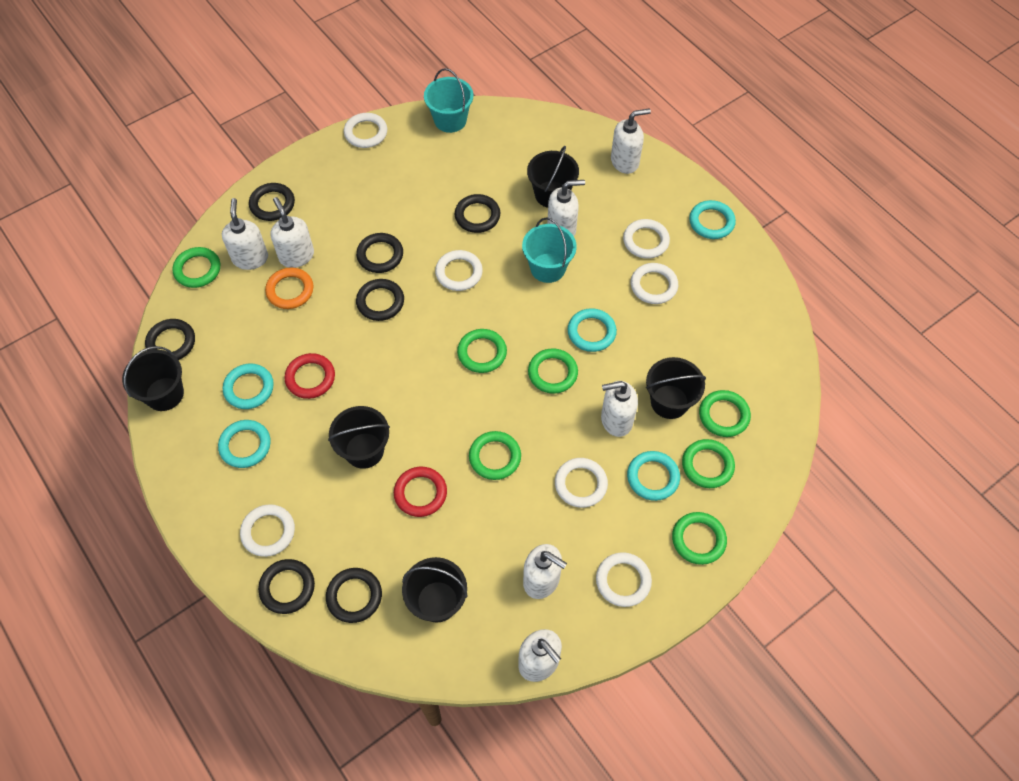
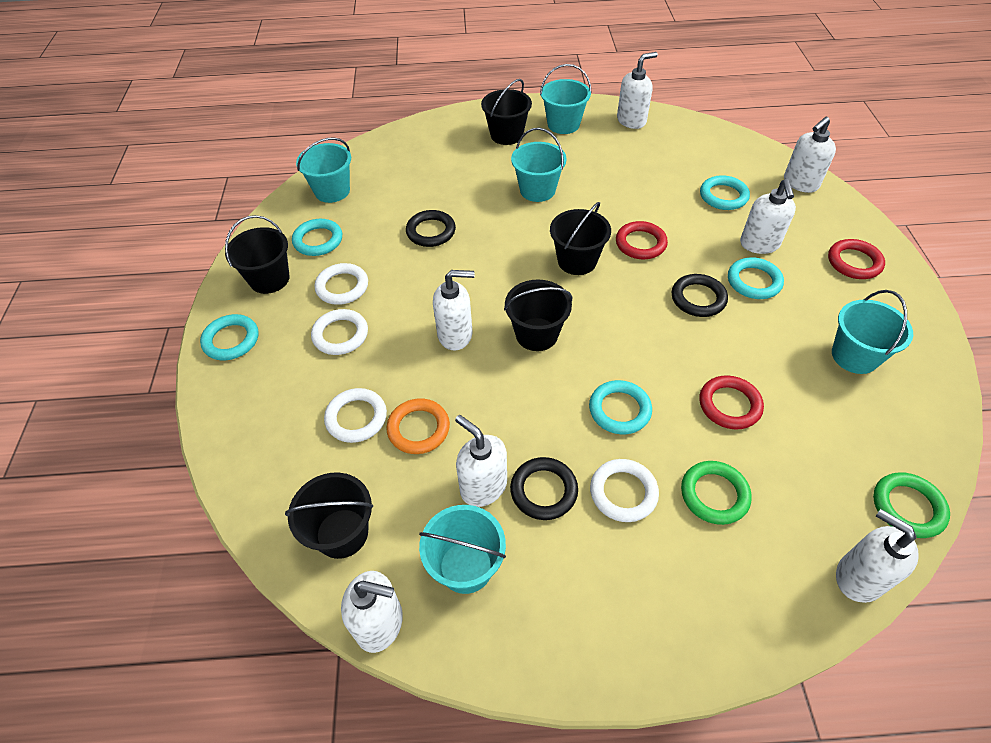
black ring: 7 -> 3
green ring: 7 -> 2
red ring: 2 -> 3
turquoise bucket: 2 -> 5
white ring: 7 -> 4

